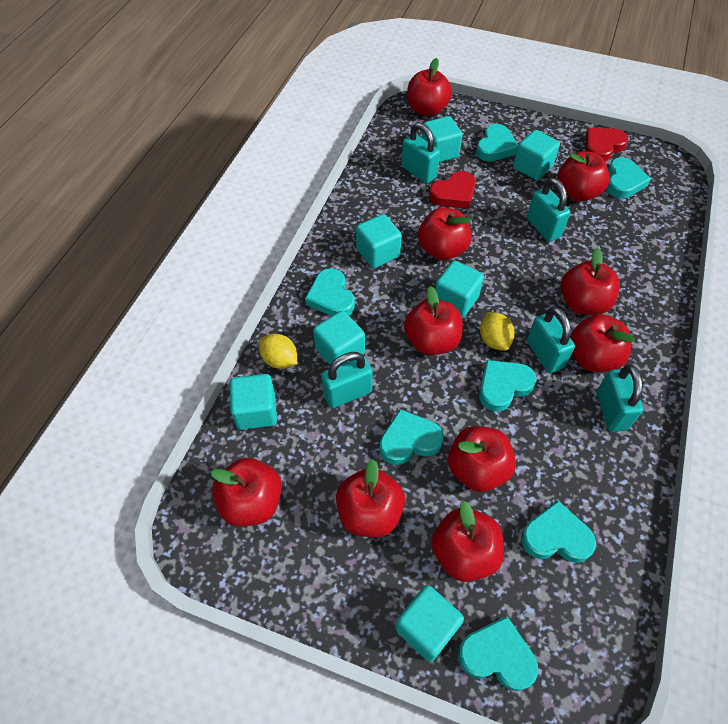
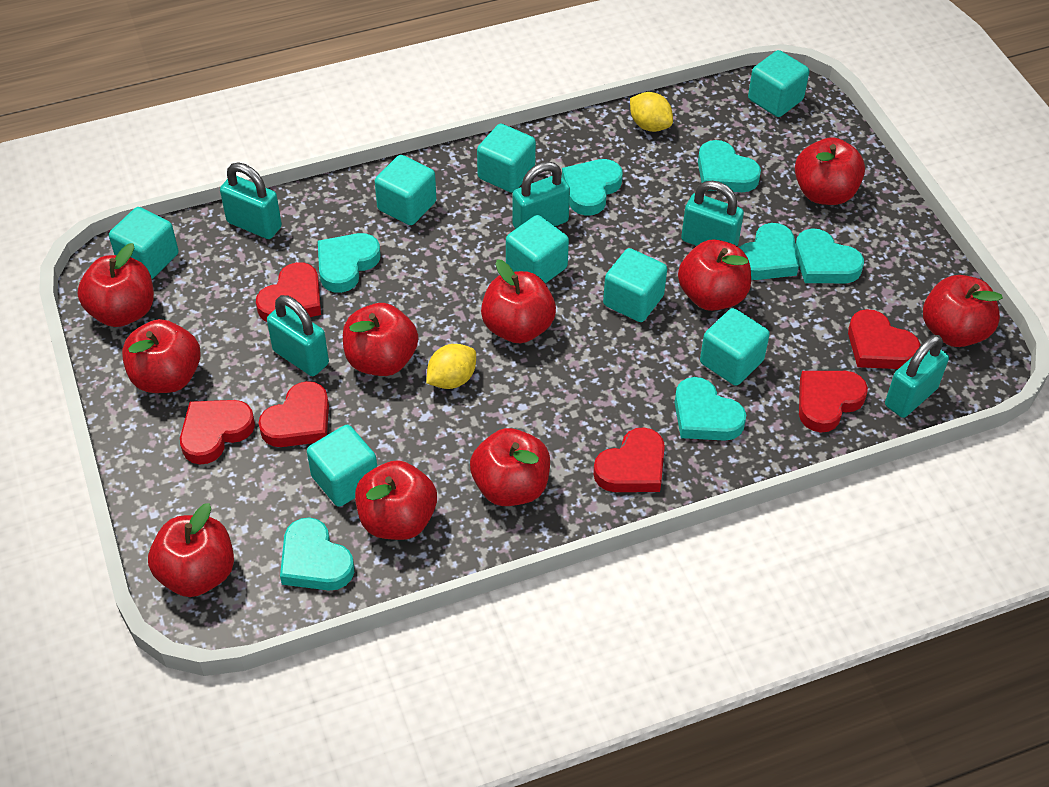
red heart: 2 -> 6
turquoise cube: 7 -> 8

